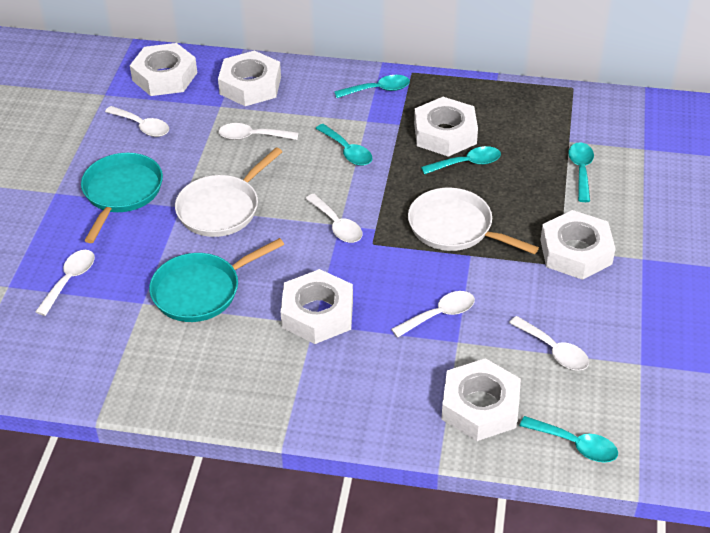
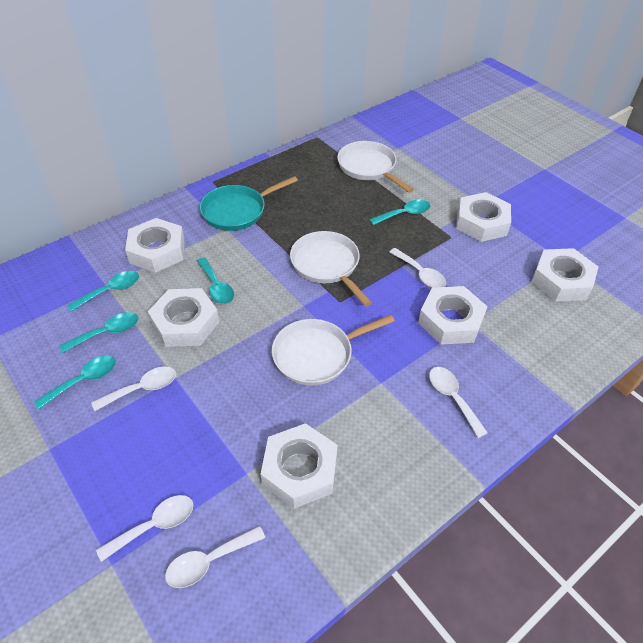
turquoise pan: 2 -> 1
white pan: 2 -> 3
white spoon: 6 -> 5

